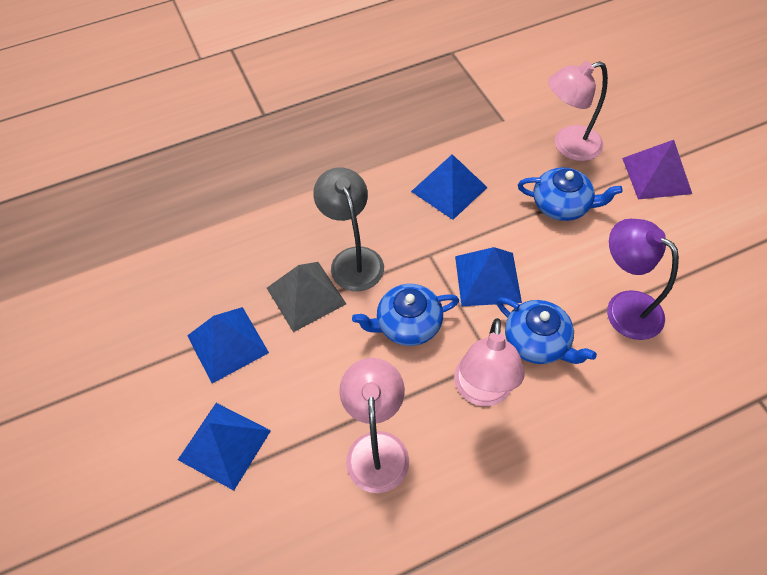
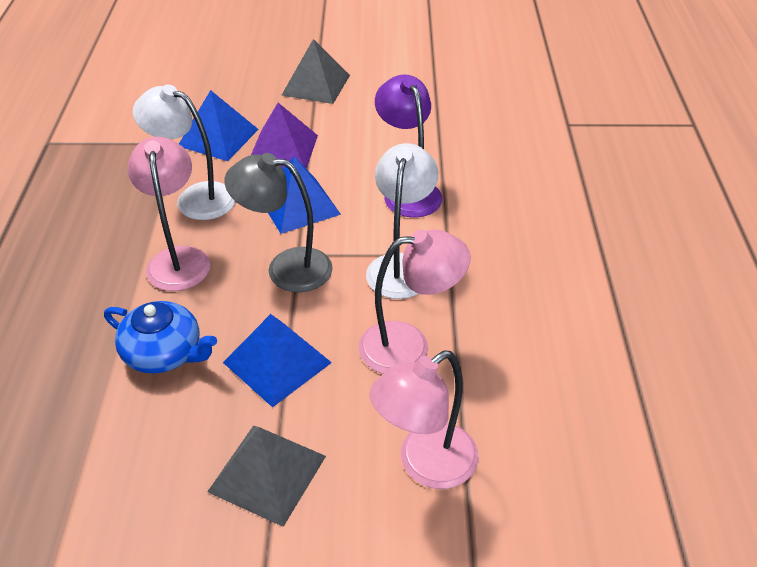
blue pyramid: 4 -> 3
blue teapot: 3 -> 1
grey pyramid: 1 -> 2
white lamp: 0 -> 2

